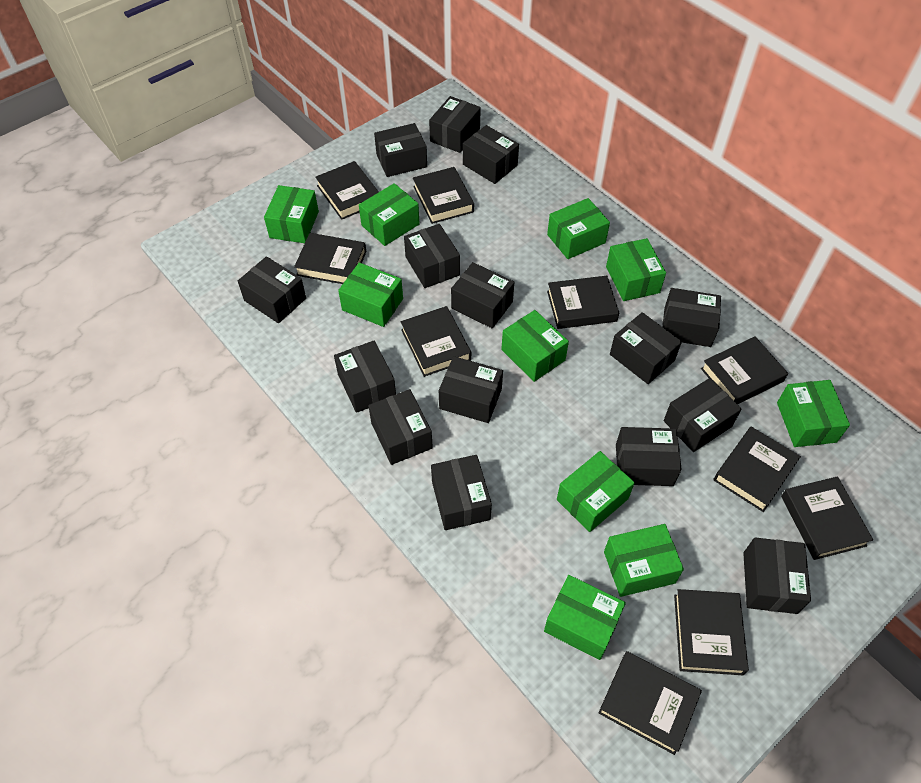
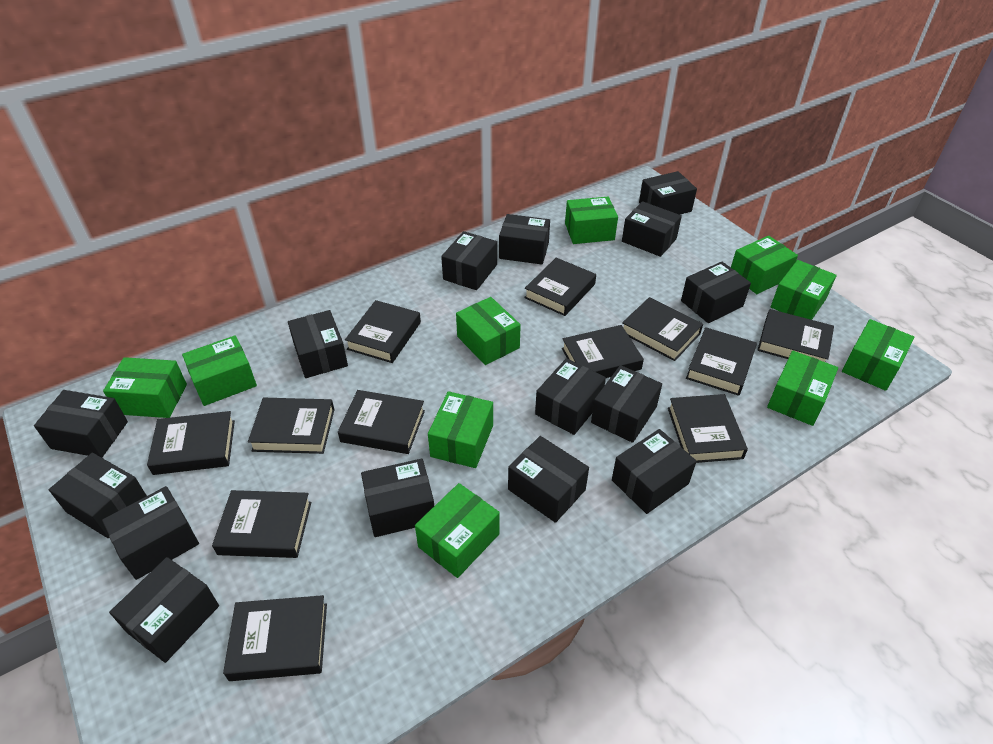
black book: 10 -> 12

